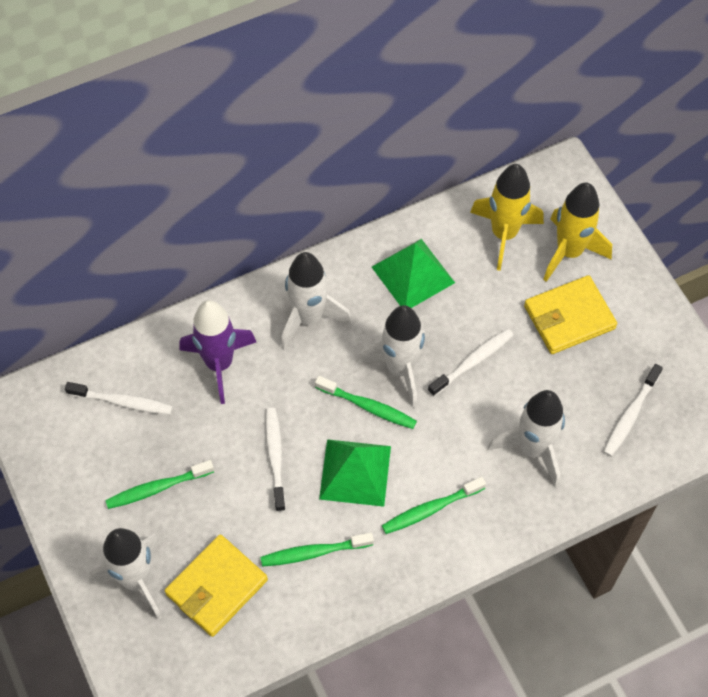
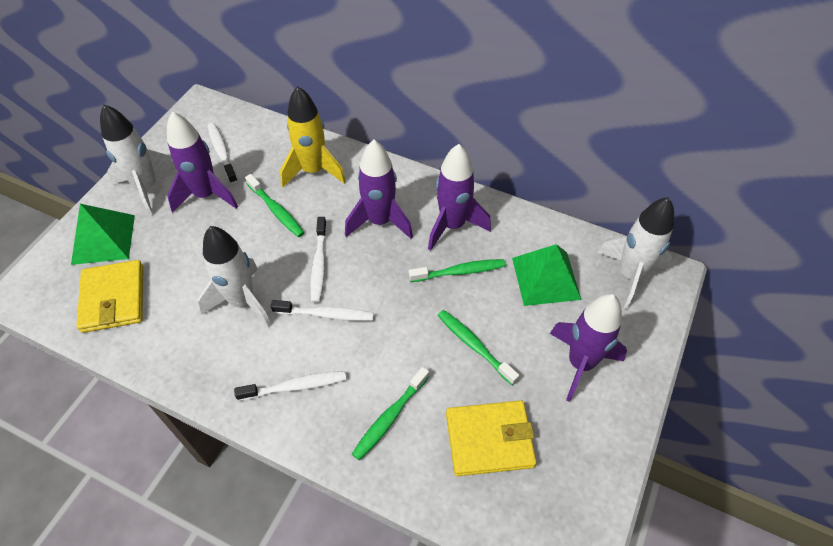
purple rocket: 1 -> 4
white rocket: 4 -> 3
yellow rocket: 2 -> 1

